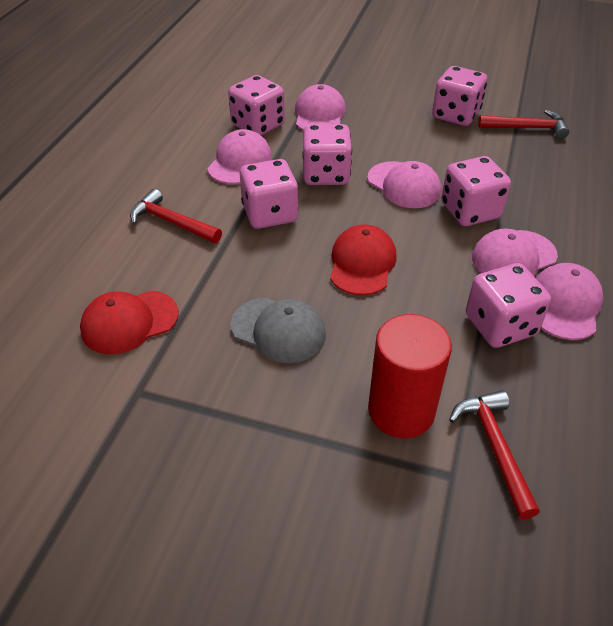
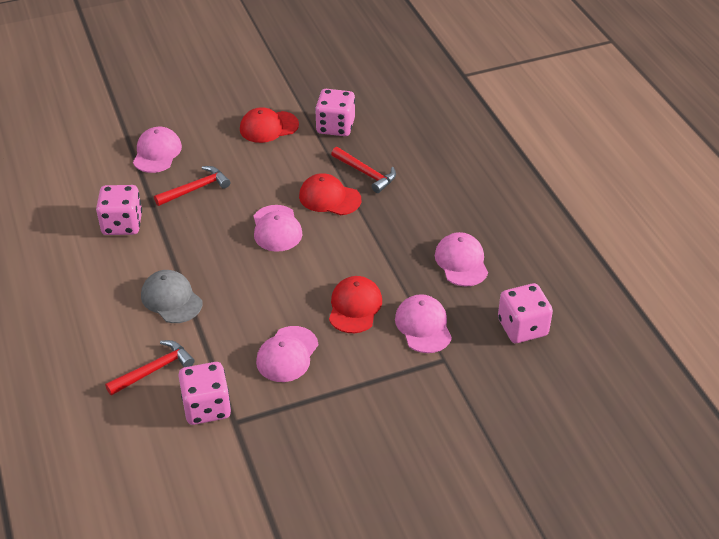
pink dice: 6 -> 4
red cap: 2 -> 3
red cylinder: 1 -> 0

